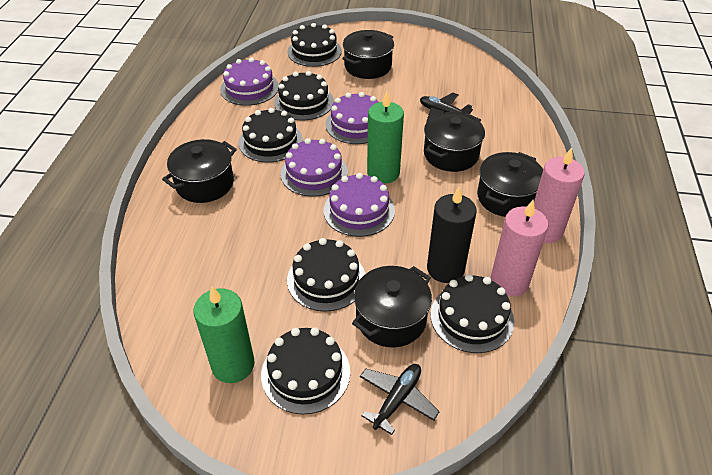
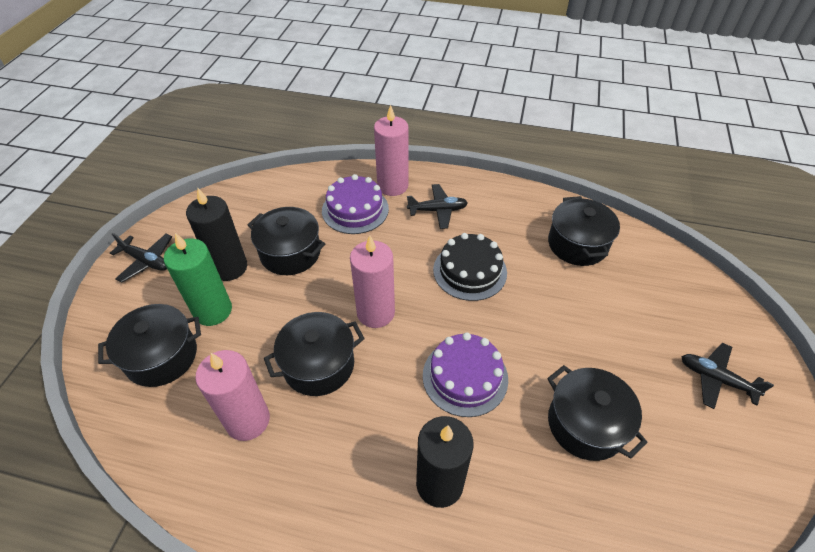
black cake: 6 -> 1
black candle: 1 -> 2
black plane: 2 -> 3
green candle: 2 -> 1
pink candle: 2 -> 3
purple cake: 4 -> 2

